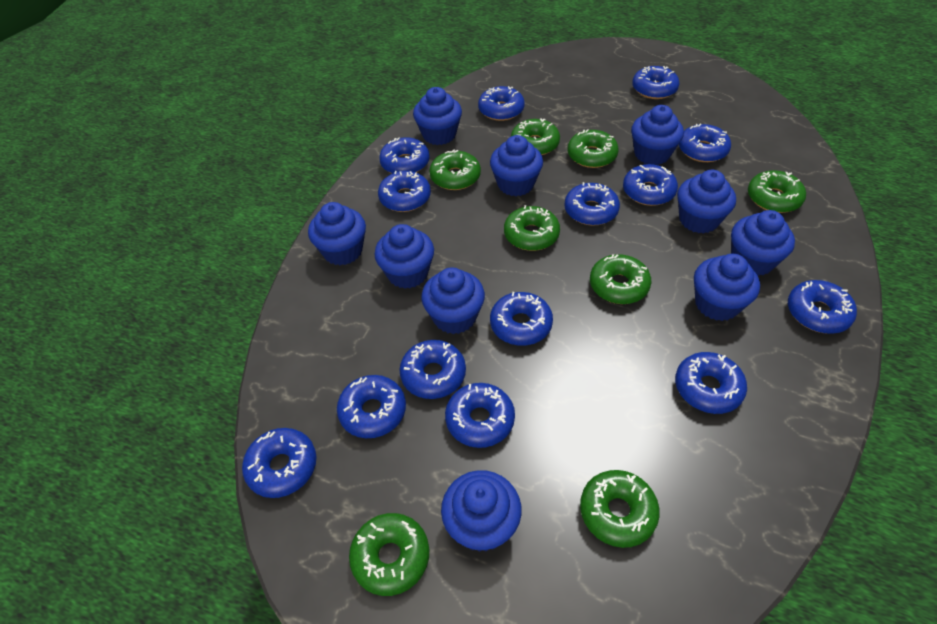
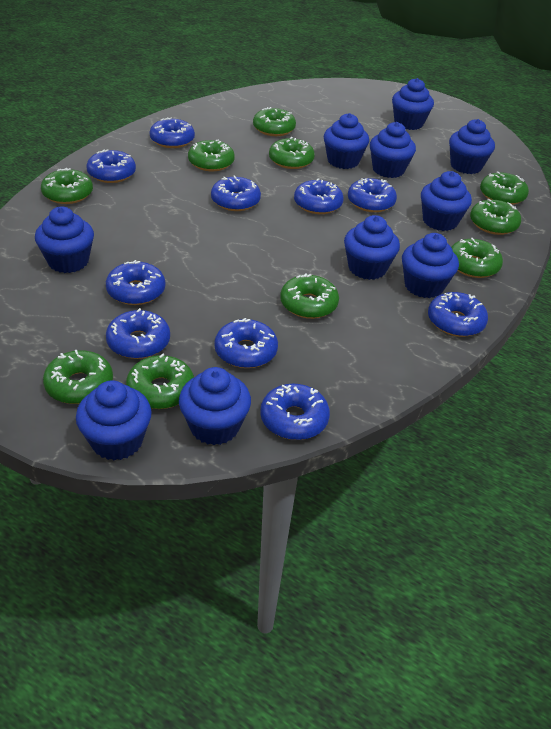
blue donut: 14 -> 10
green donut: 8 -> 10

